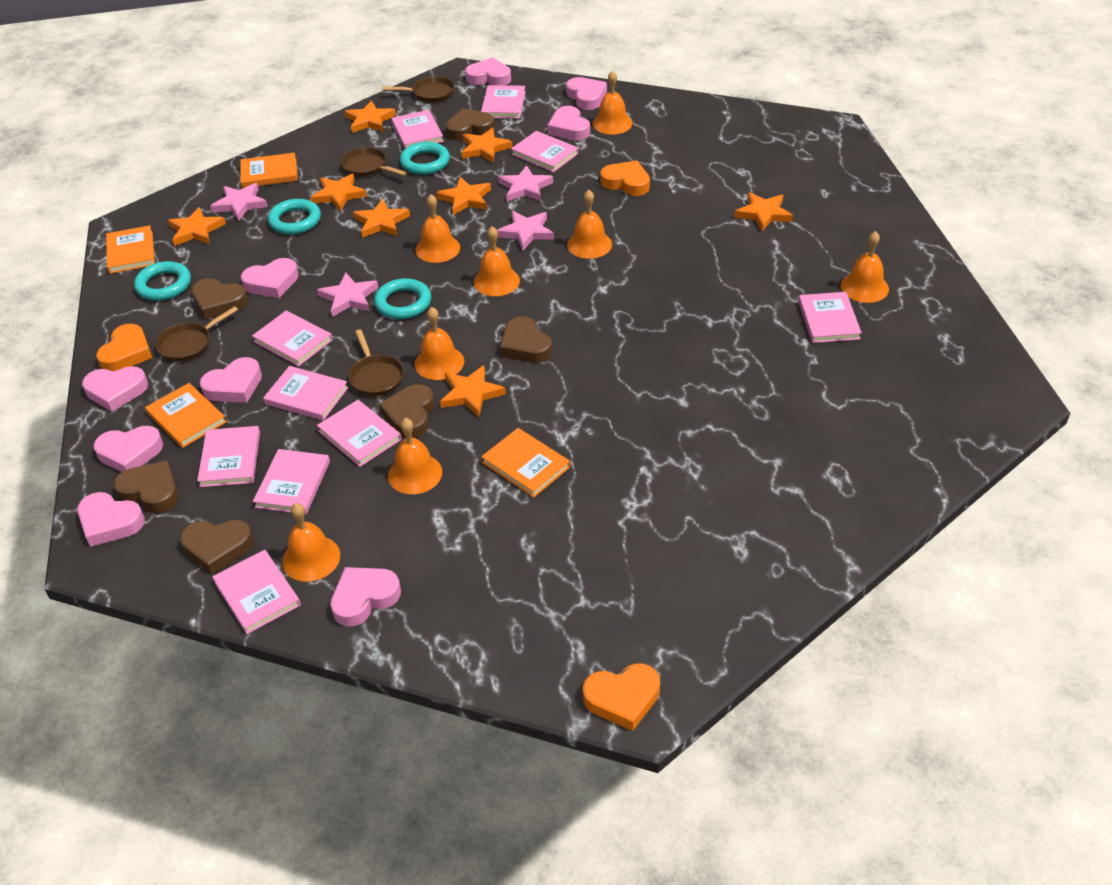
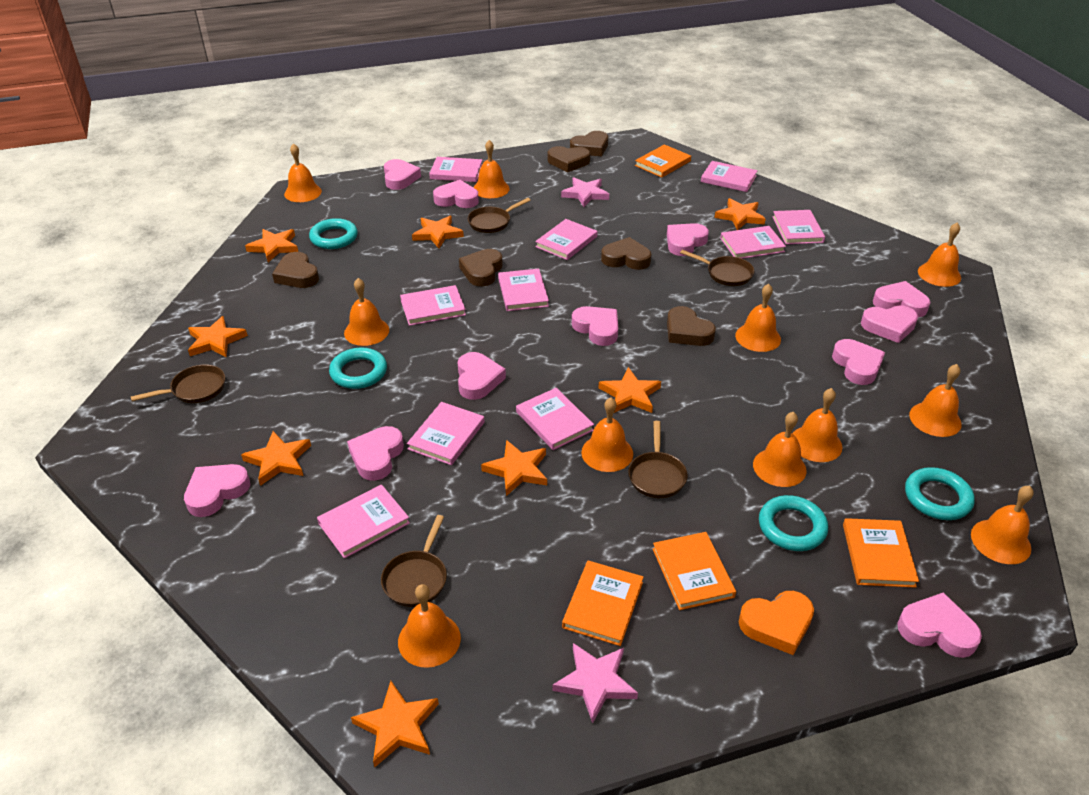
brown pan: 4 -> 5
orange bell: 8 -> 11
orange heart: 3 -> 1
pink heart: 9 -> 11
pink star: 4 -> 2

